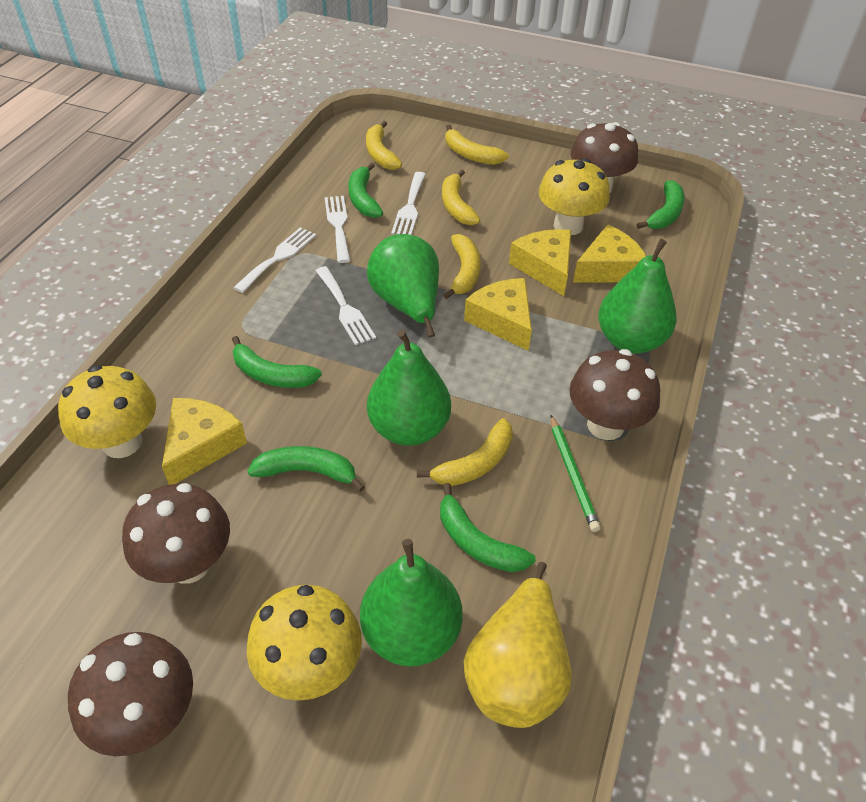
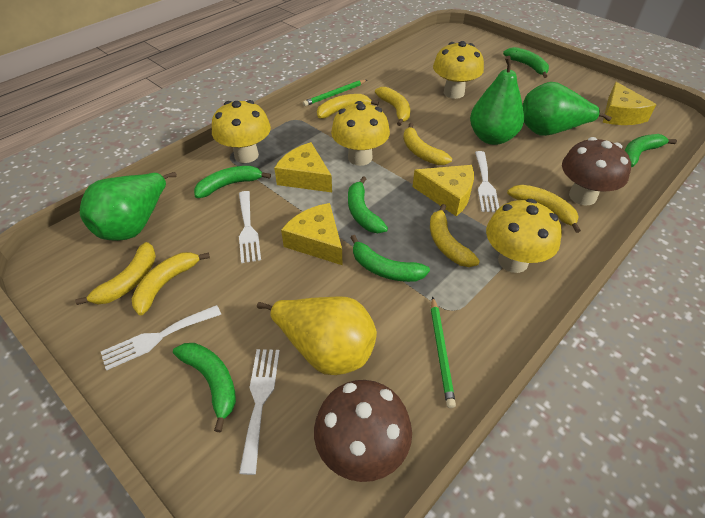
brown mushroom: 4 -> 2
green banana: 5 -> 6
green pear: 4 -> 3
green pencil: 1 -> 2
yellow banana: 5 -> 7
yellow mushroom: 3 -> 4

